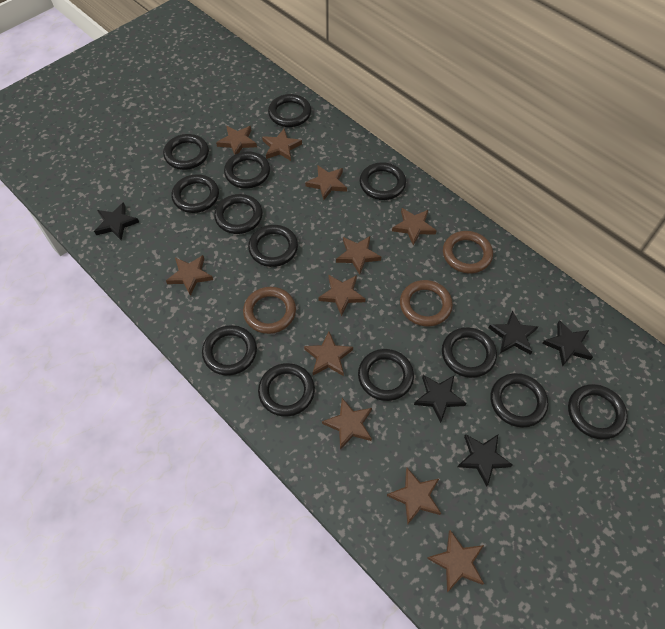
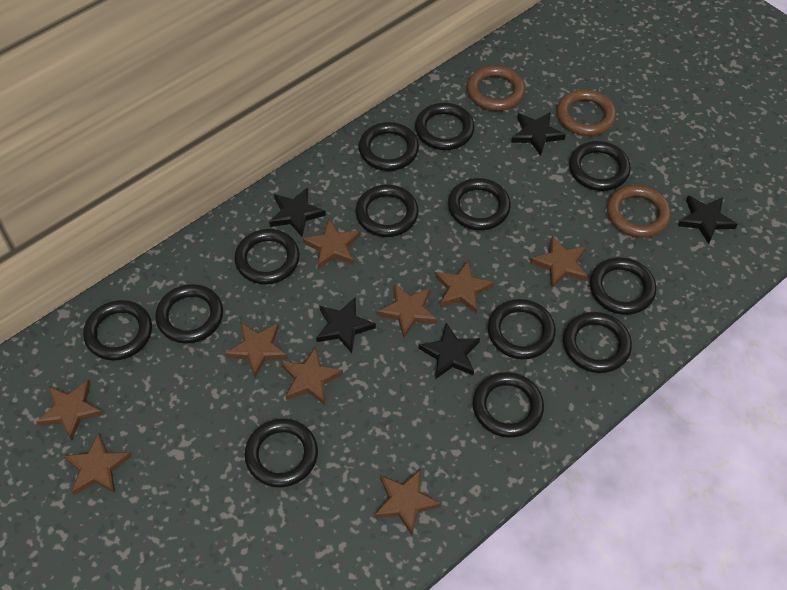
brown star: 11 -> 9

